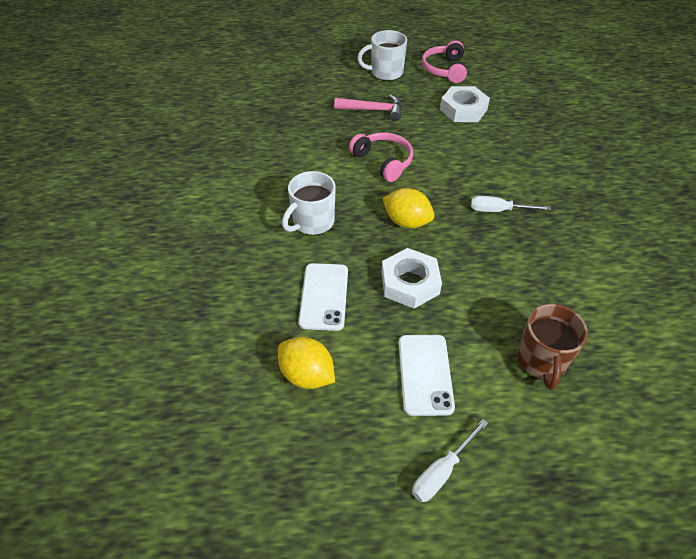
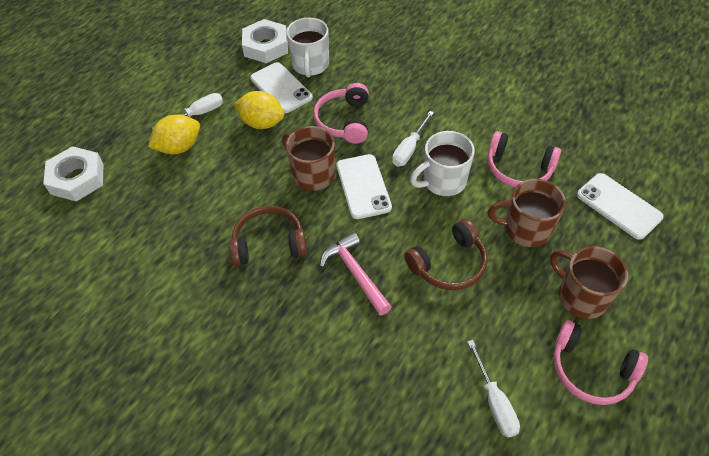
brown headphones: 0 -> 2
brown mug: 1 -> 3
pink headphones: 2 -> 3
white phone: 2 -> 3
white screwdriver: 2 -> 3

